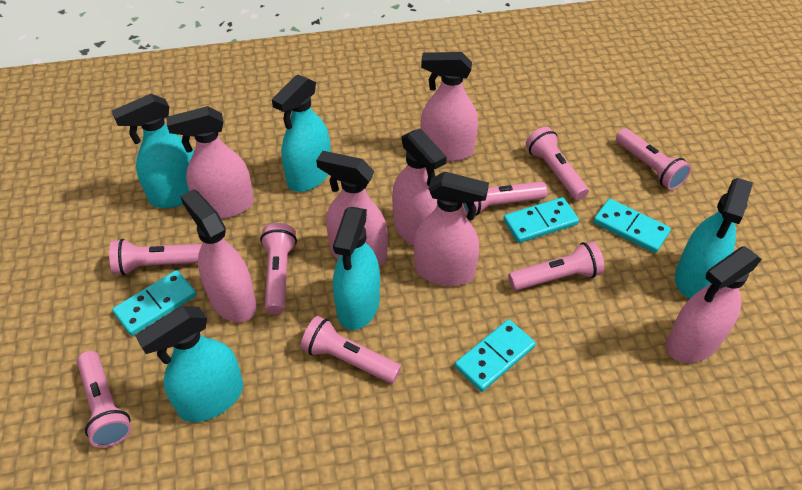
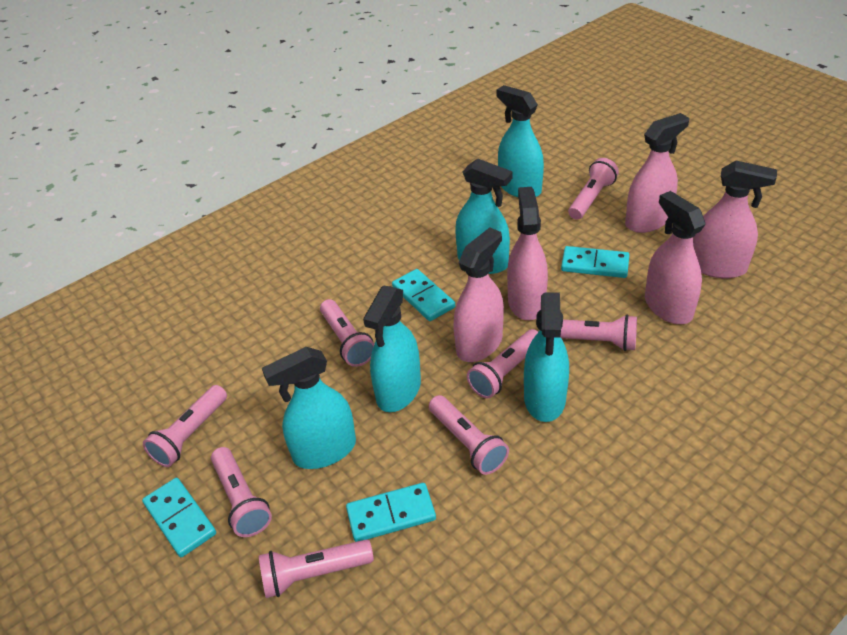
pink spray bottle: 7 -> 5

